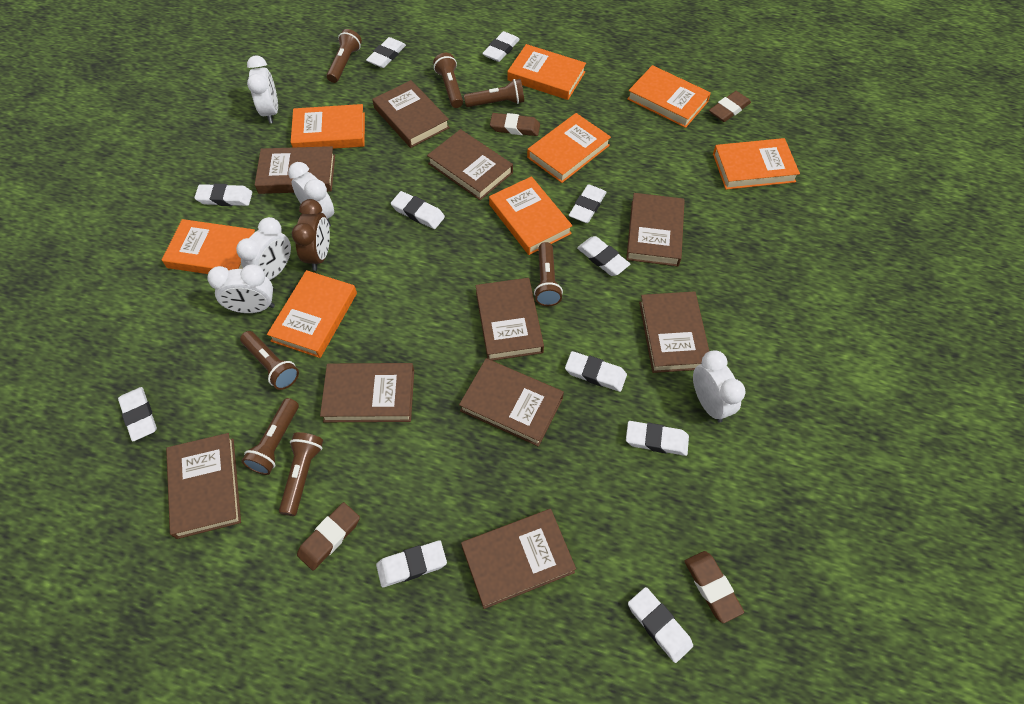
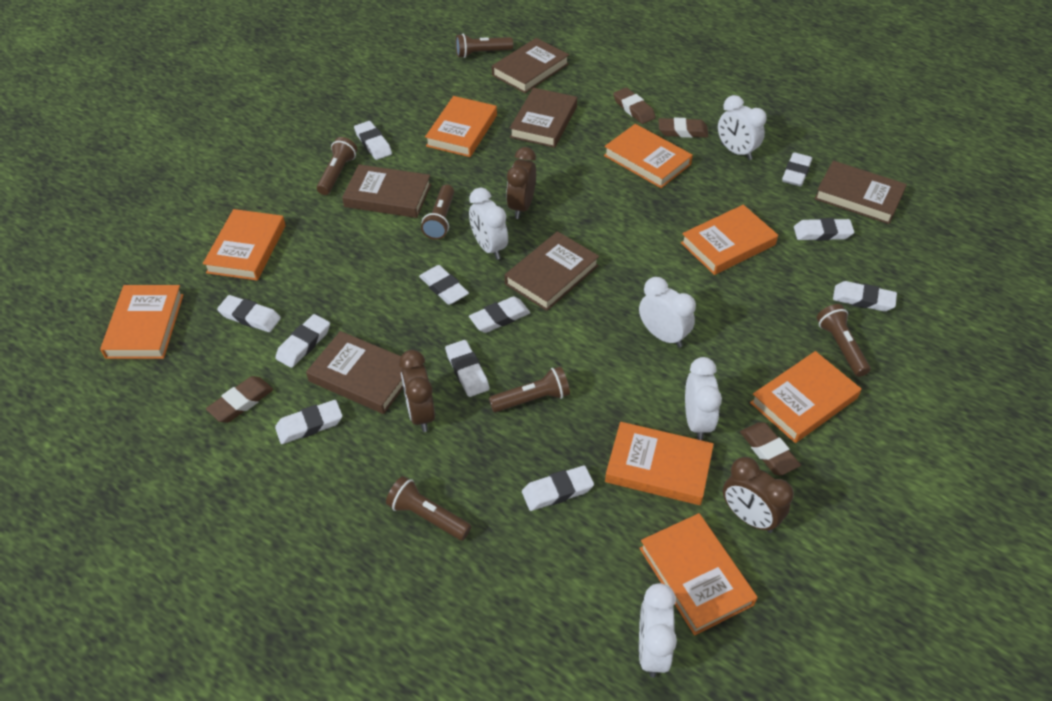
brown book: 10 -> 6
brown clock: 1 -> 3
brown flashlight: 7 -> 6

